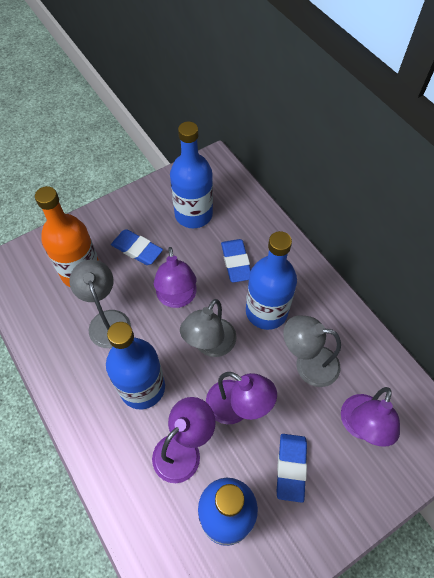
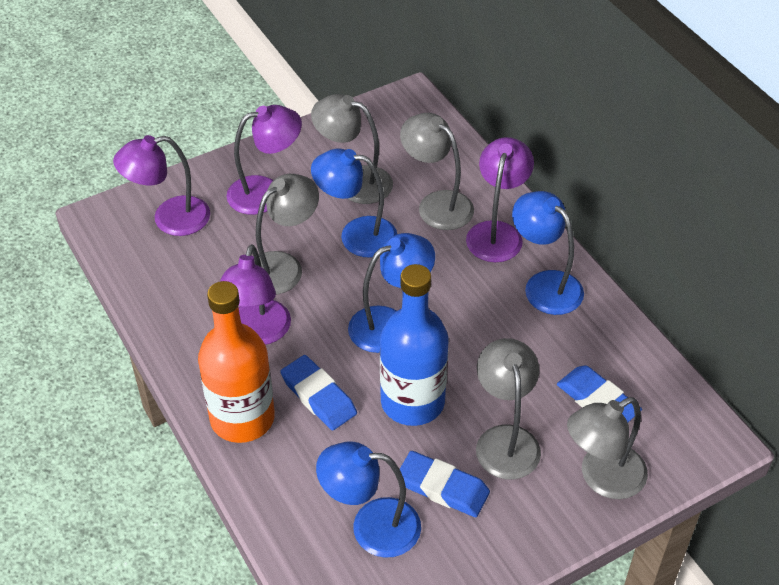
blue bottle: 4 -> 1
blue lamp: 0 -> 4
grey lamp: 3 -> 5

